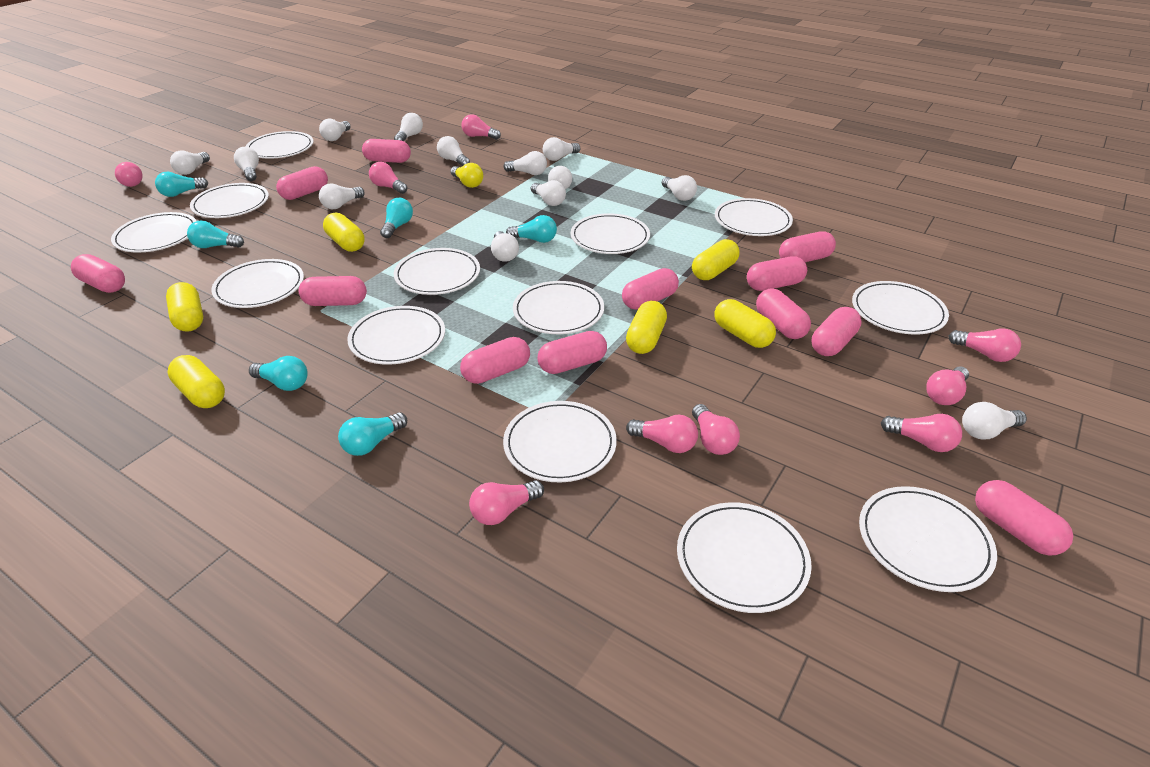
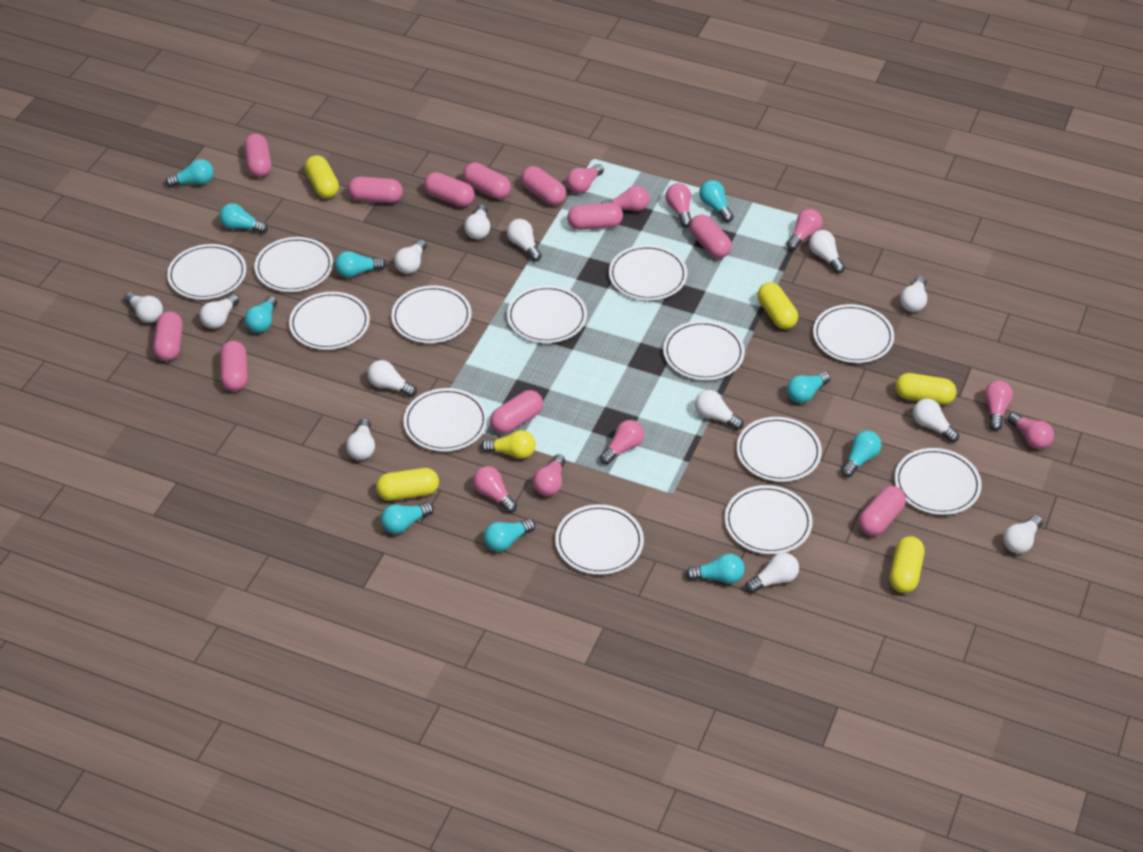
pink capsule: 12 -> 11
turquoise light bulb: 6 -> 10
yellow capsule: 6 -> 5

